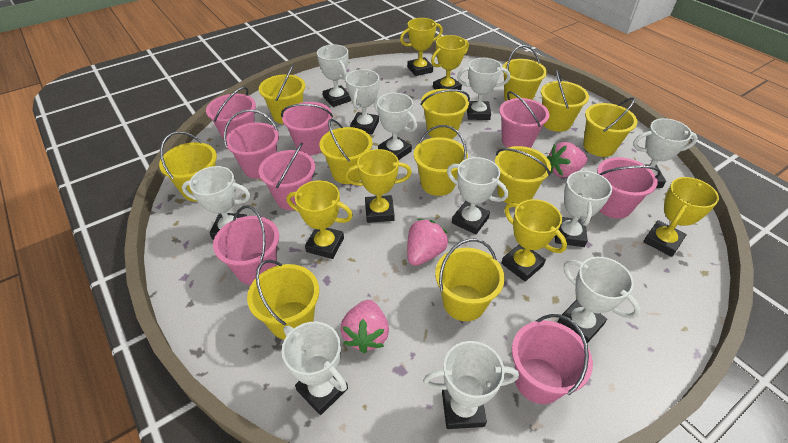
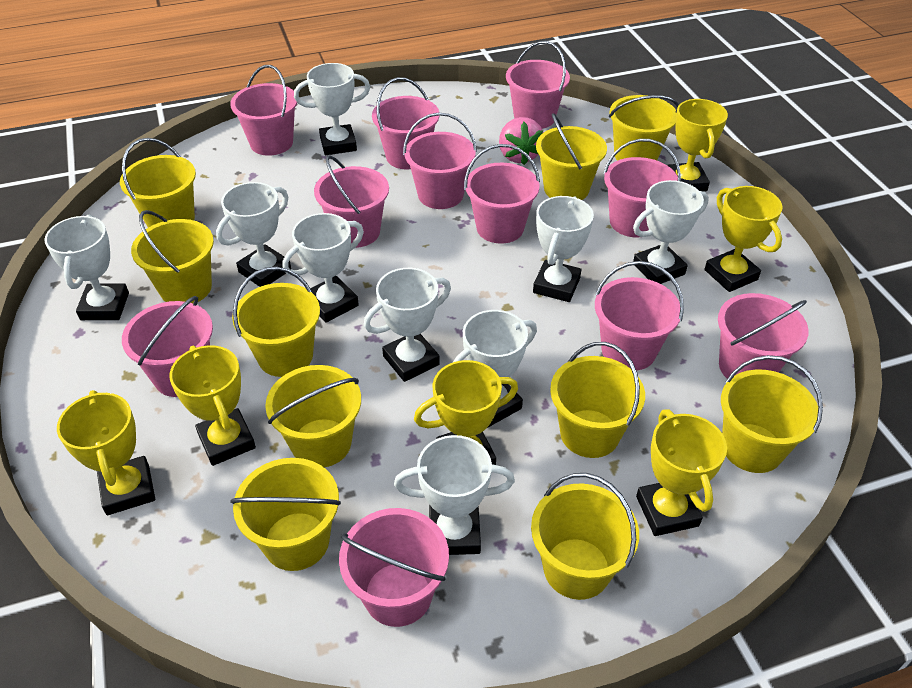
pink bucket: 8 -> 11
pink strawberry: 3 -> 1
white trophy: 11 -> 9
yellow bucket: 11 -> 10

